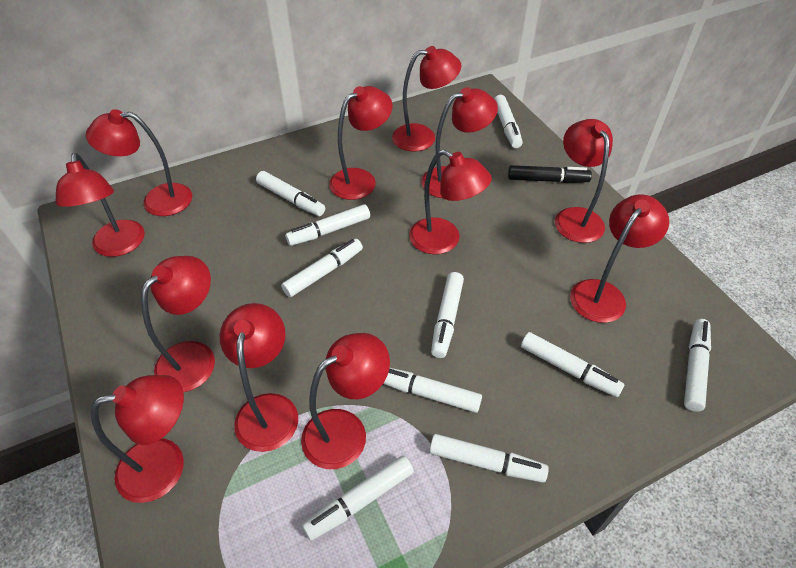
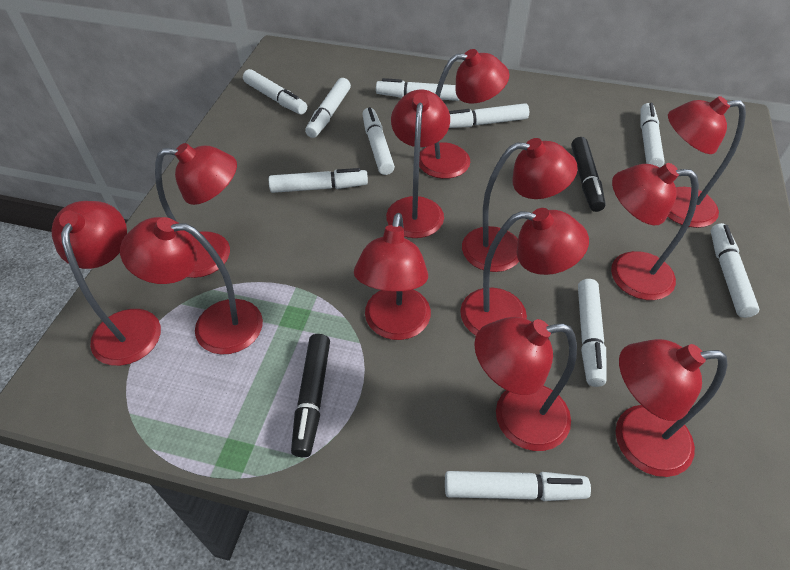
black marker: 1 -> 2

